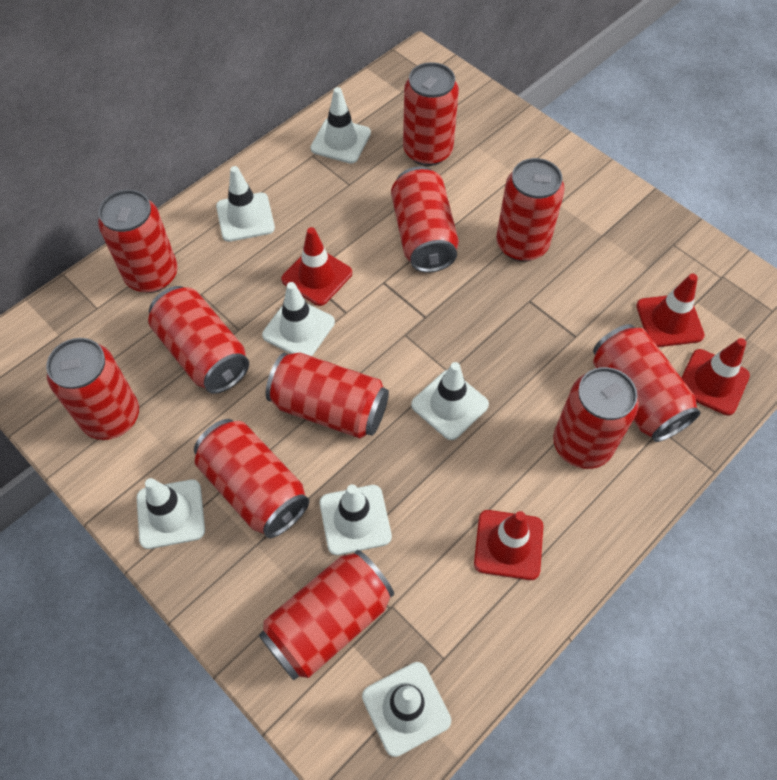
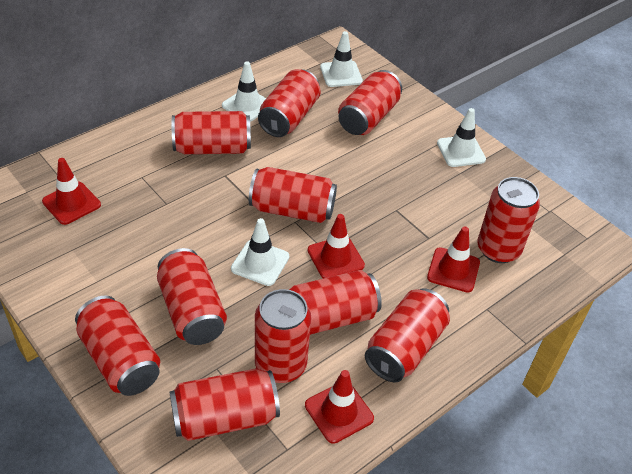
white traffic cone: 7 -> 4

